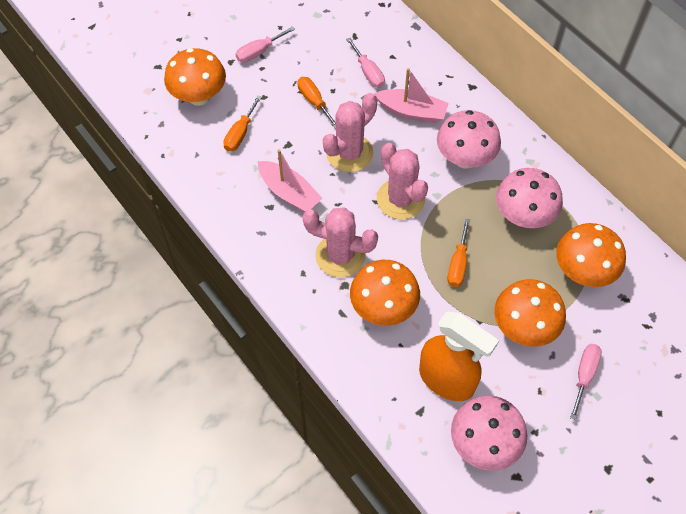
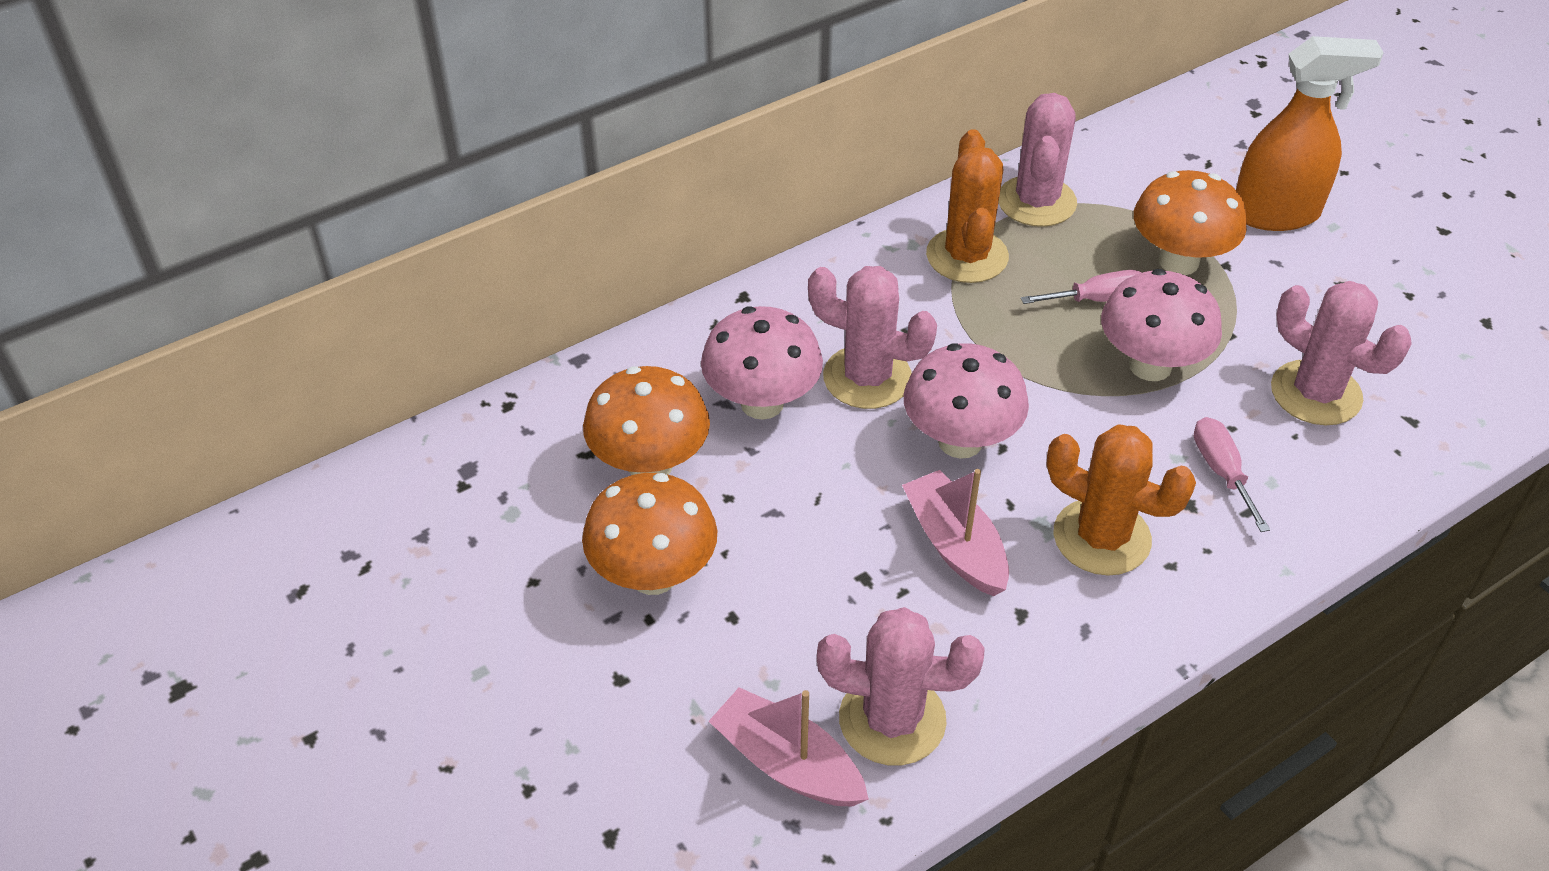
orange cactus: 0 -> 2
orange mushroom: 4 -> 3
orange screwdriver: 3 -> 0
pink cactus: 3 -> 4
pink screwdriver: 3 -> 2

